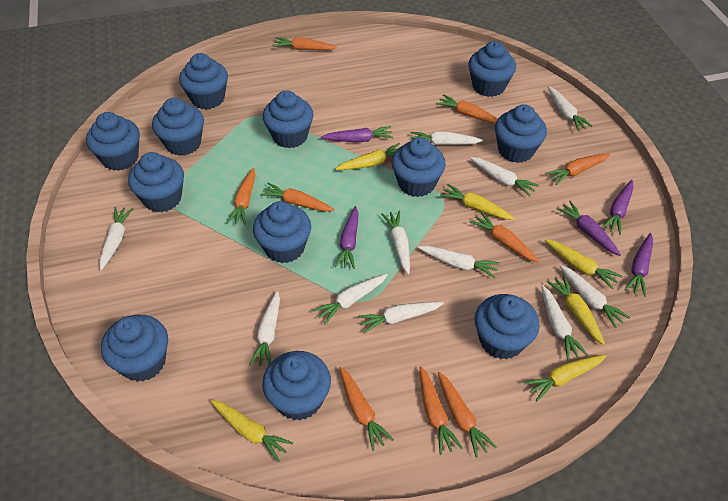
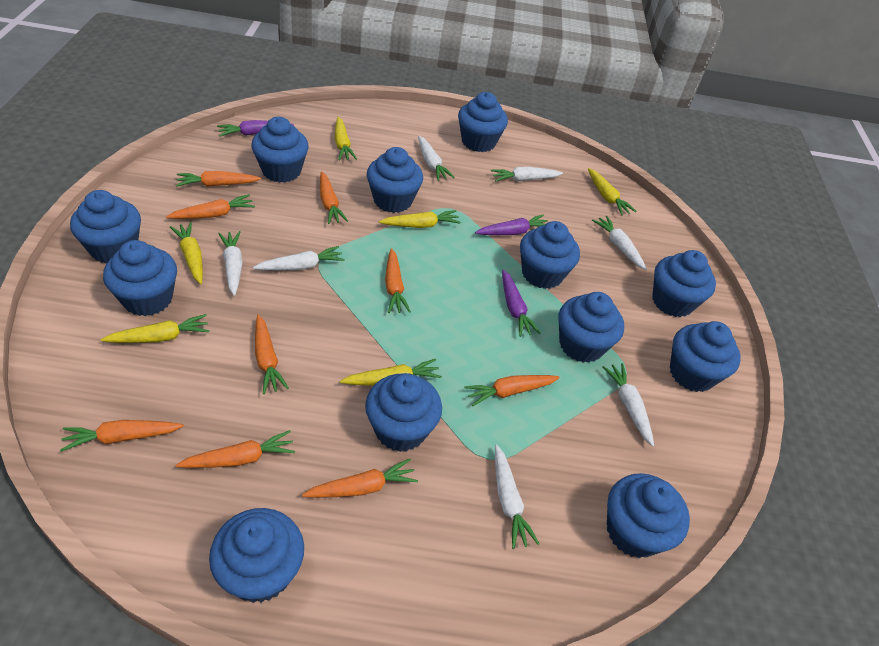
purple carrot: 5 -> 3
white carrot: 11 -> 7

